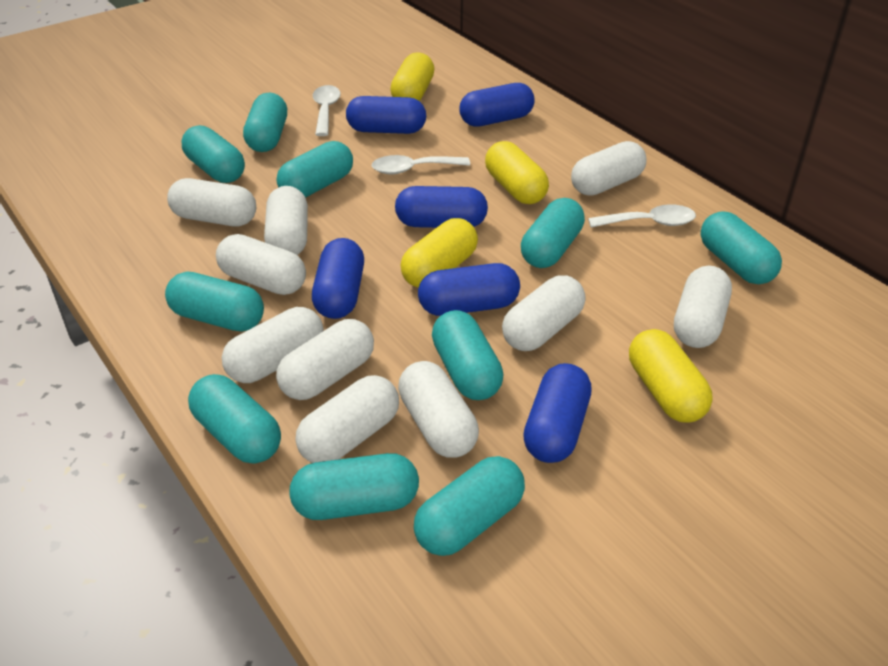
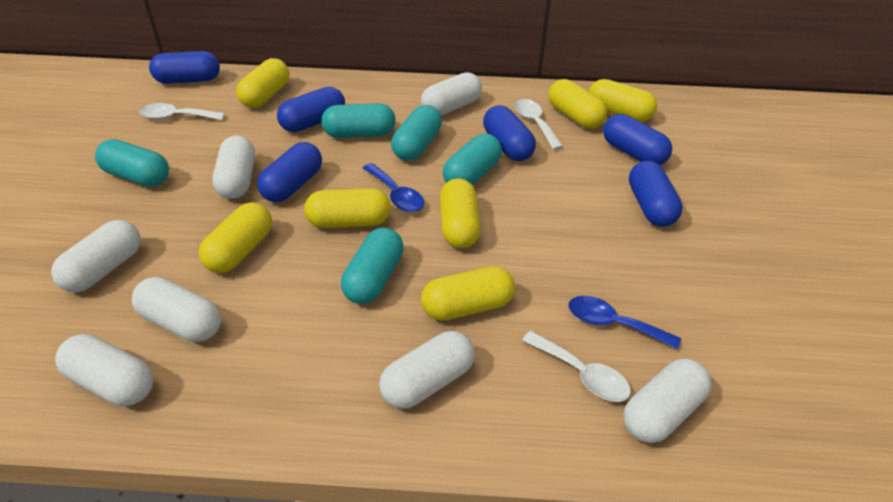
blue spoon: 0 -> 2
turquoise capsule: 10 -> 5
white capsule: 10 -> 7
yellow capsule: 4 -> 7

